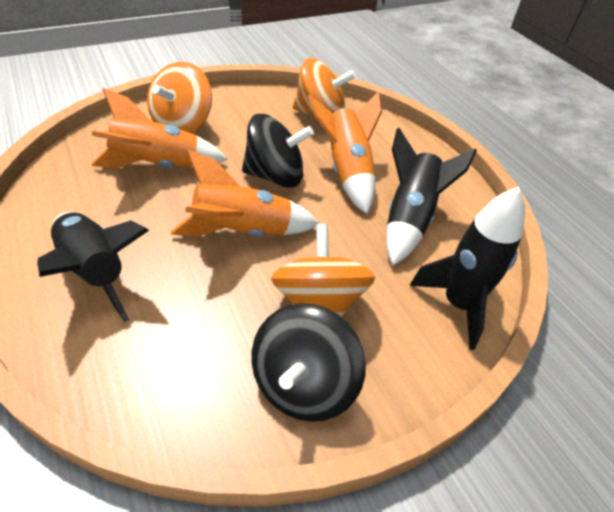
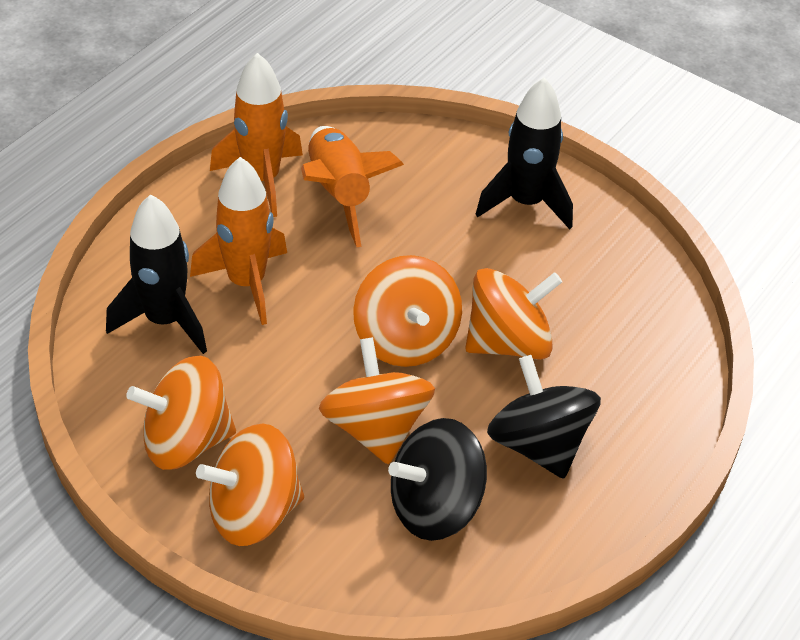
black rocket: 3 -> 2
orange spinning top: 3 -> 5

